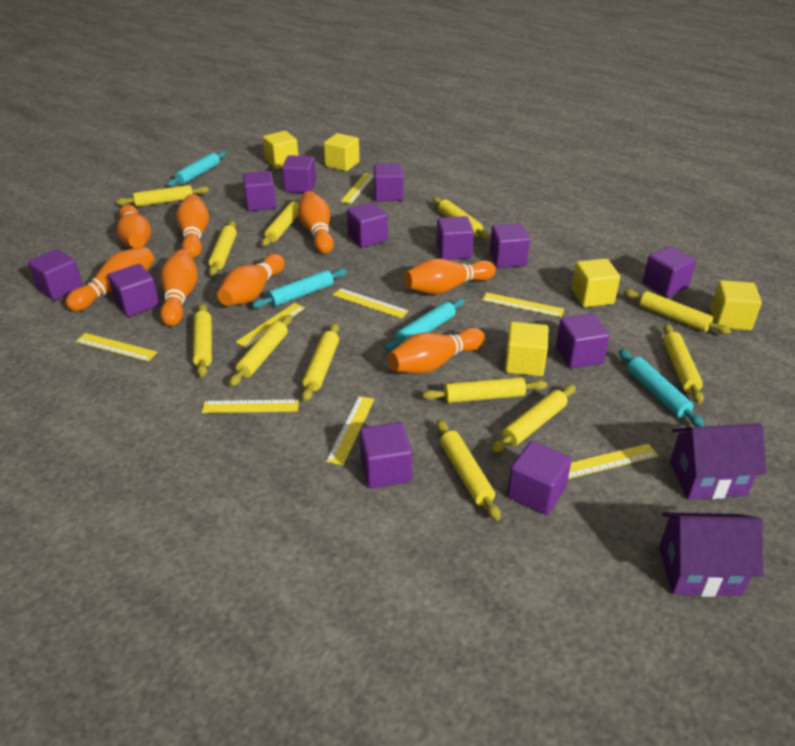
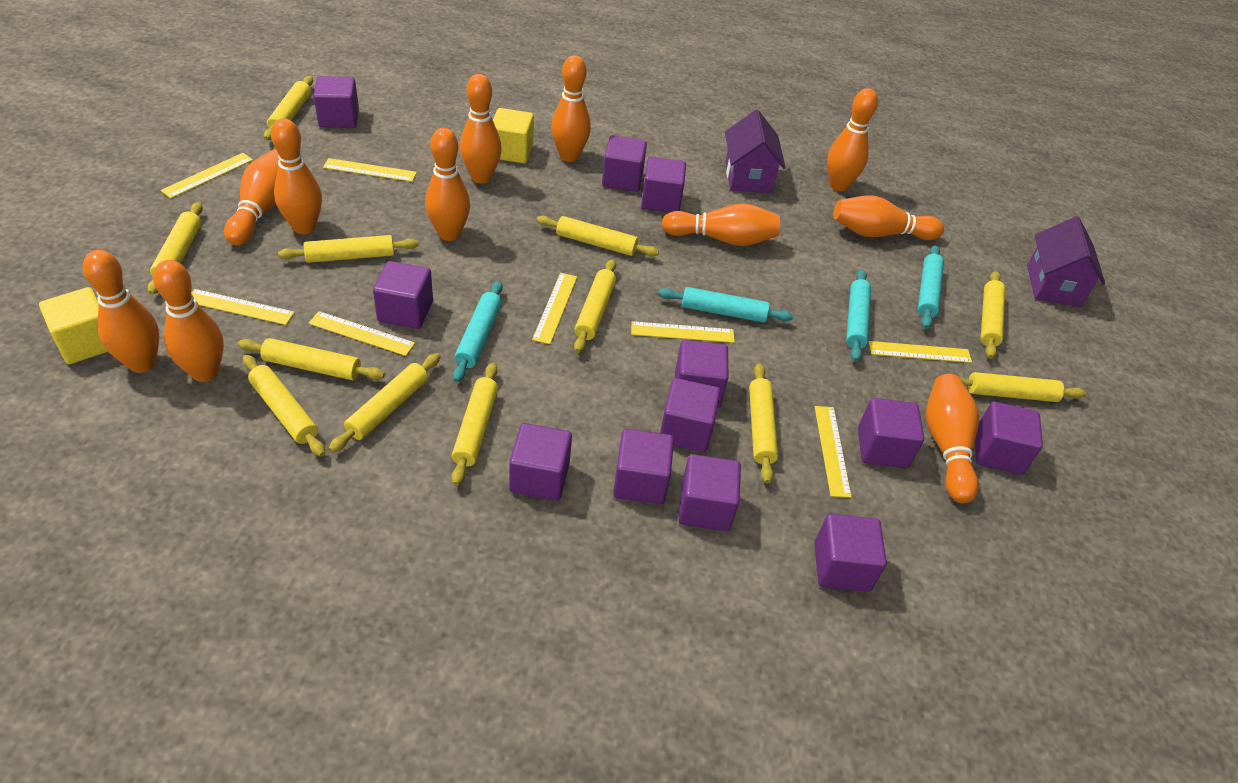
orange bowling pin: 8 -> 11
yellow cube: 5 -> 2

